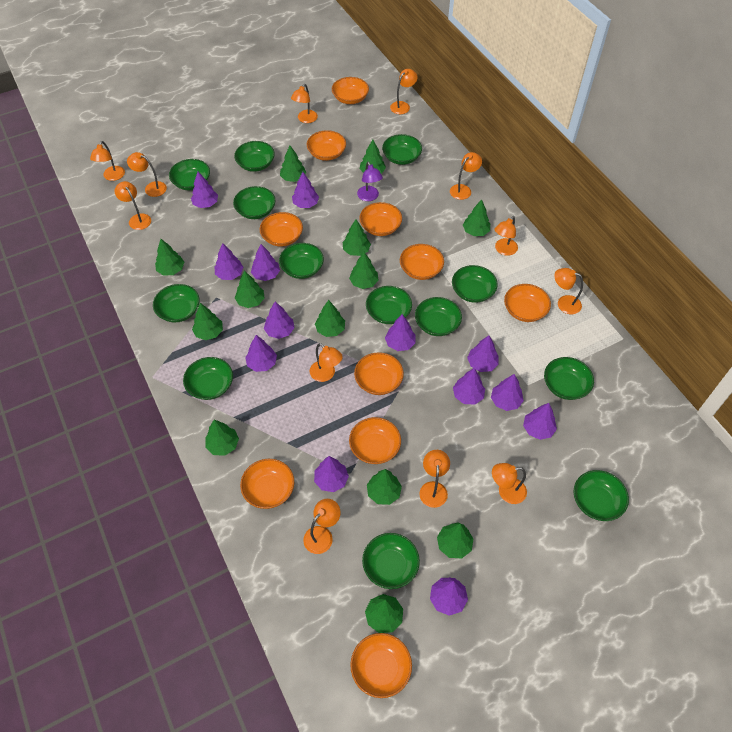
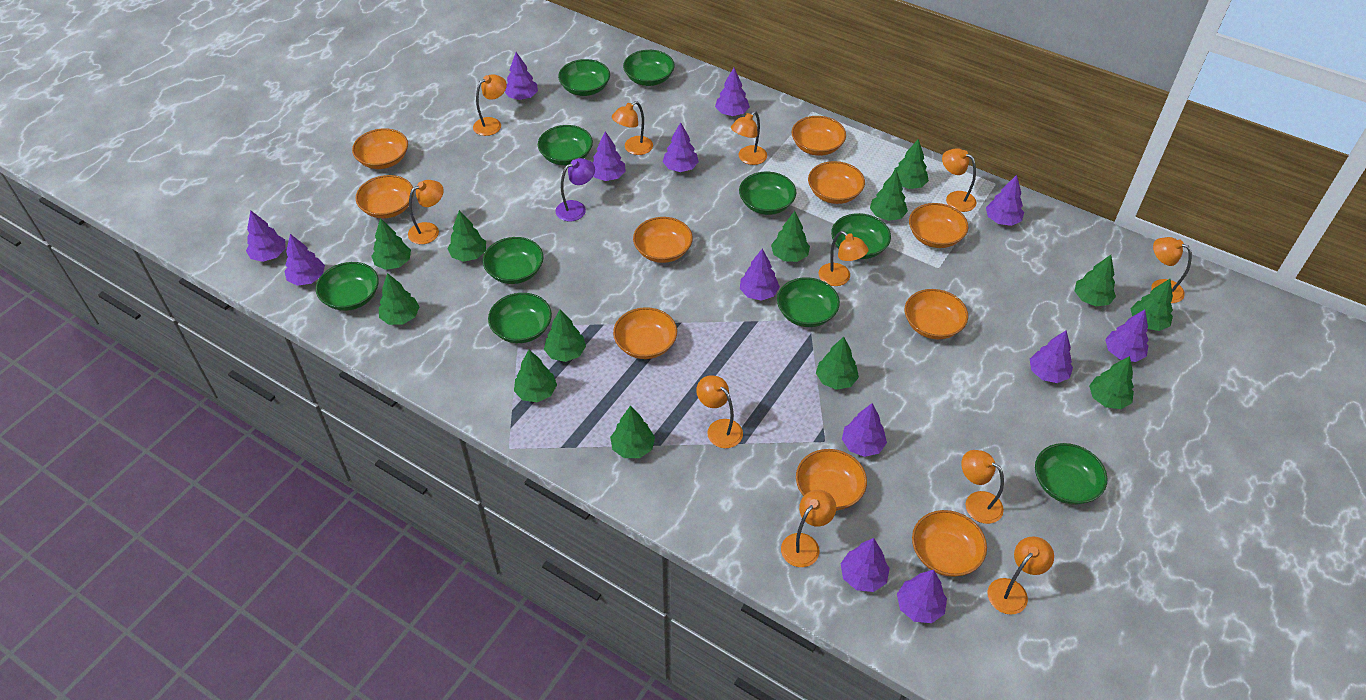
green bowl: 13 -> 10
orange lamp: 12 -> 11

